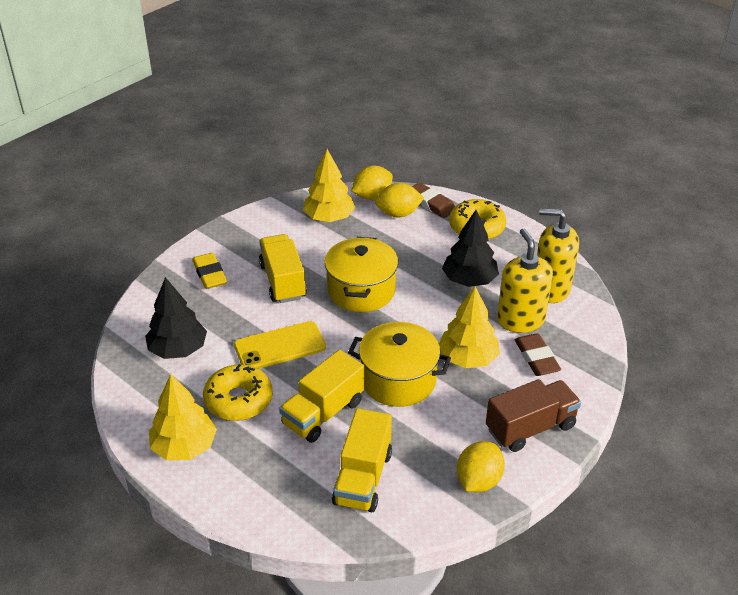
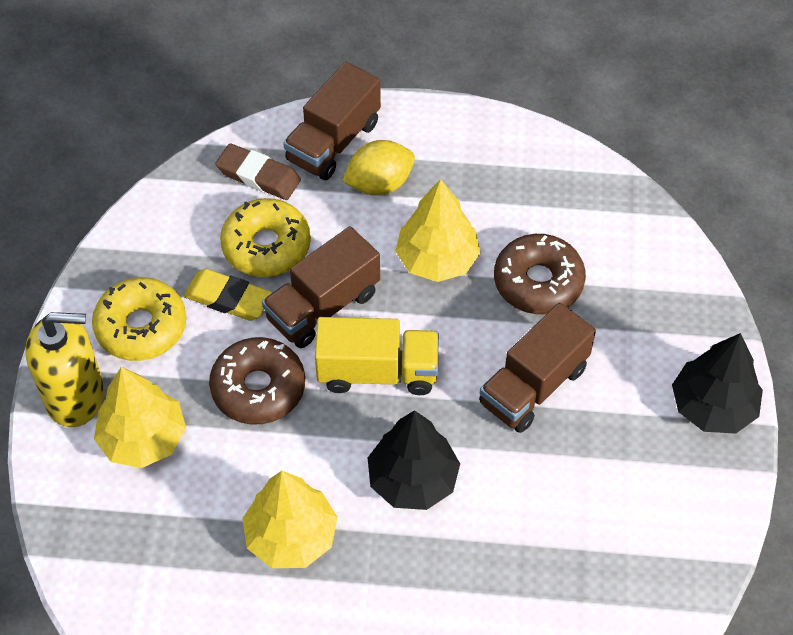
brown donut: 0 -> 2
brown eraser: 2 -> 1
brown truck: 1 -> 3
yellow lemon: 3 -> 1
yellow phone: 1 -> 0
yellow pot: 2 -> 0
yellow soap dispenser: 2 -> 1
yellow truck: 3 -> 1

